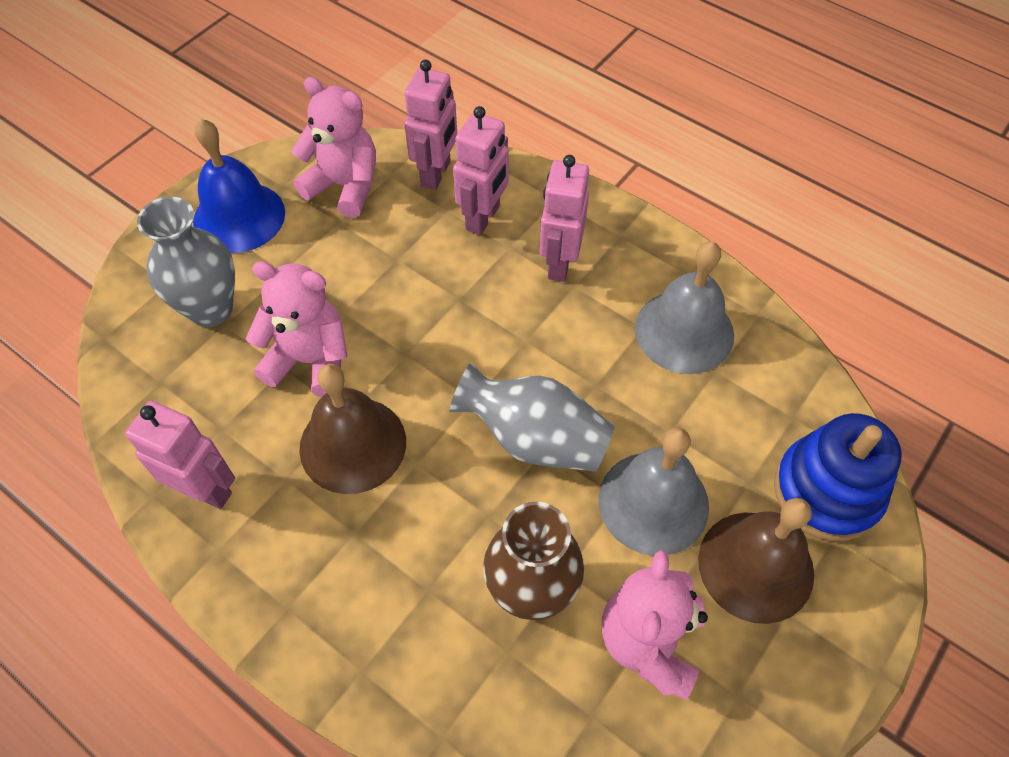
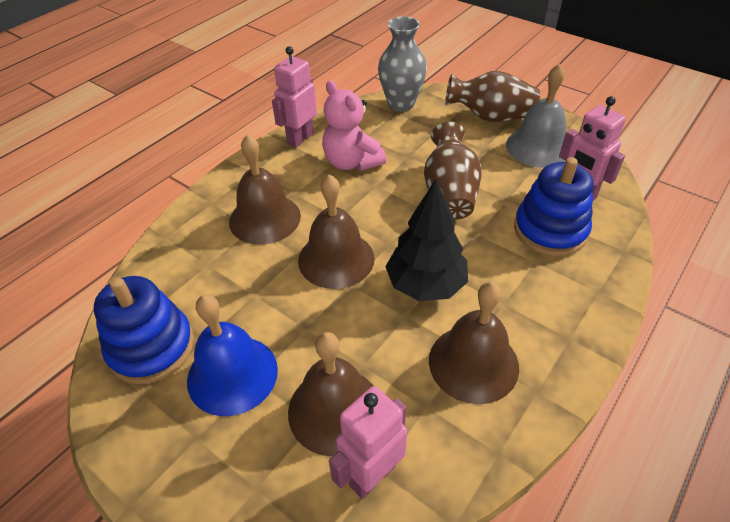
black tree: 0 -> 1
blue stacking toy: 1 -> 2
brown bell: 2 -> 4
brown vase: 1 -> 2
grey bell: 2 -> 1
grey vase: 2 -> 1
pink robot: 4 -> 3
pink teddy bear: 3 -> 1

